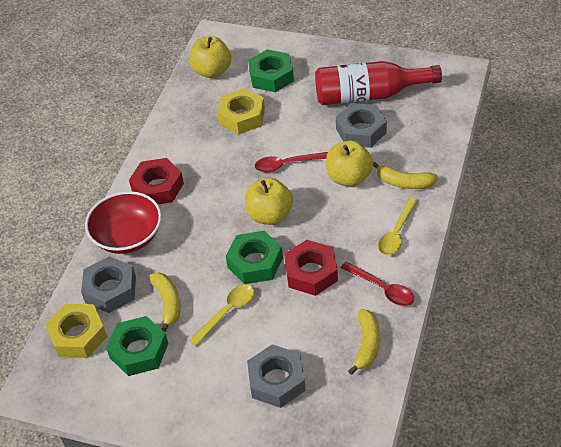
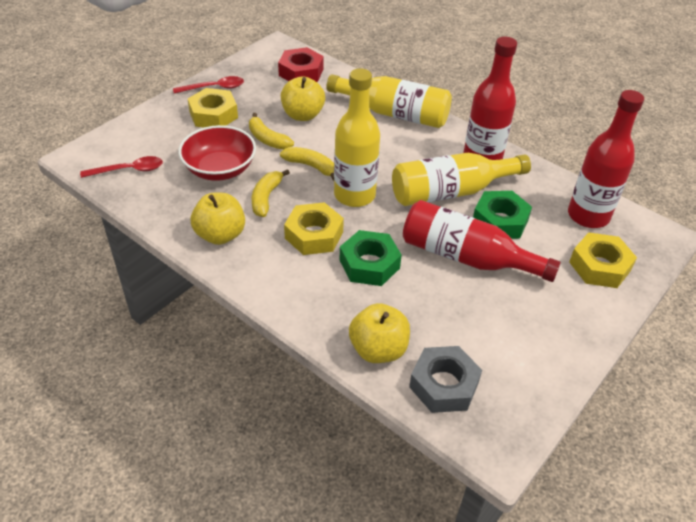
green nut: 3 -> 2
grey nut: 3 -> 1
red bottle: 1 -> 3
red nut: 2 -> 1
yellow bottle: 0 -> 3
yellow nut: 2 -> 3
yellow spoon: 2 -> 0

